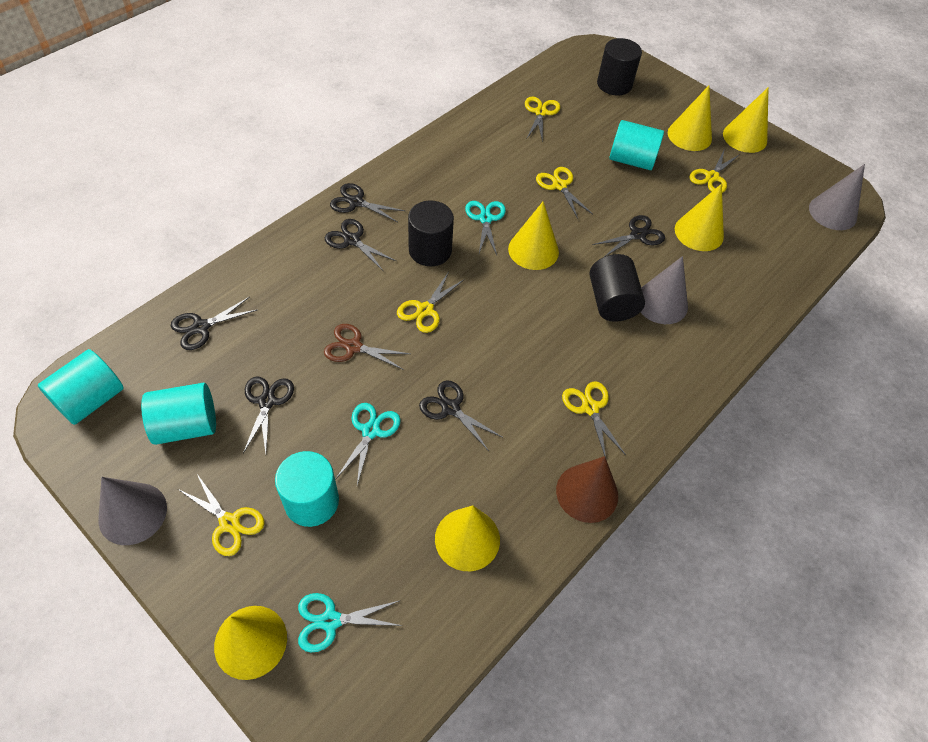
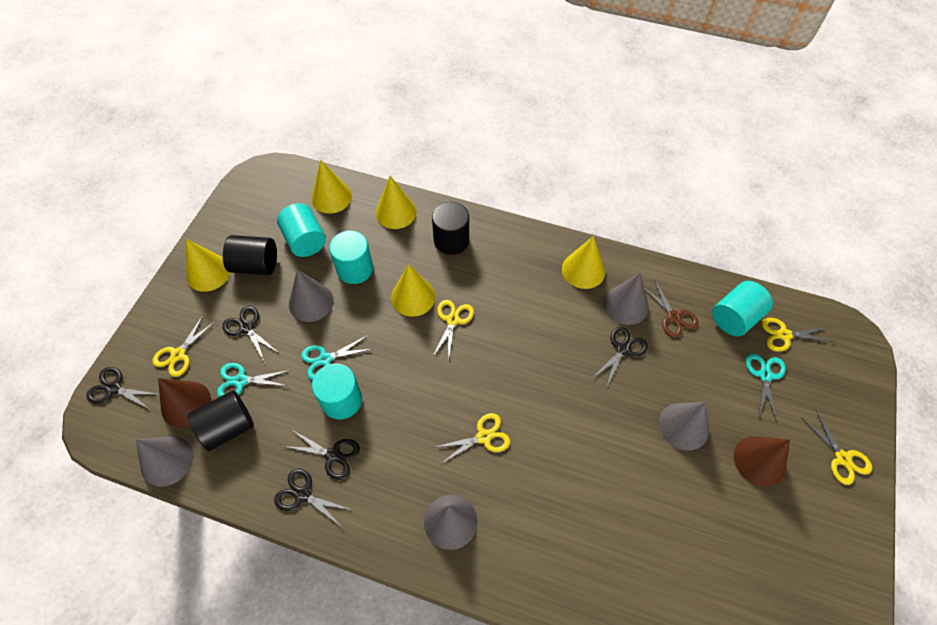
black scissors: 6 -> 5
brown cone: 1 -> 2
grey cone: 3 -> 5
yellow cone: 6 -> 5
yellow scissors: 6 -> 5

